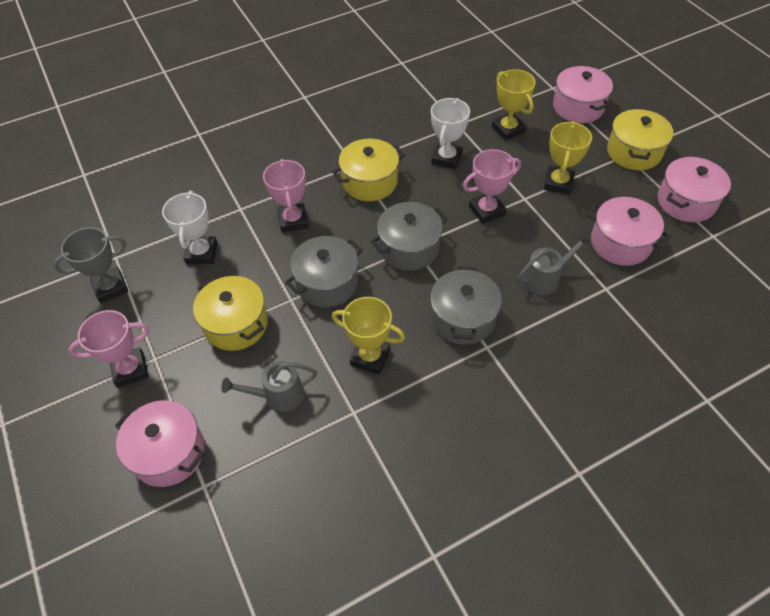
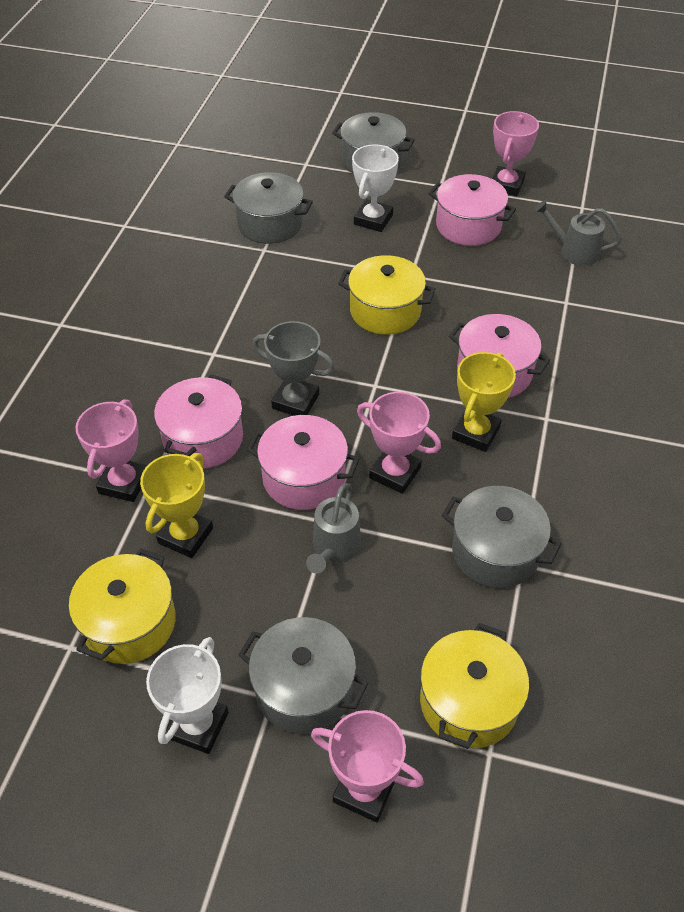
grey pot: 3 -> 4
pink trophy: 3 -> 4
yellow trophy: 3 -> 2

